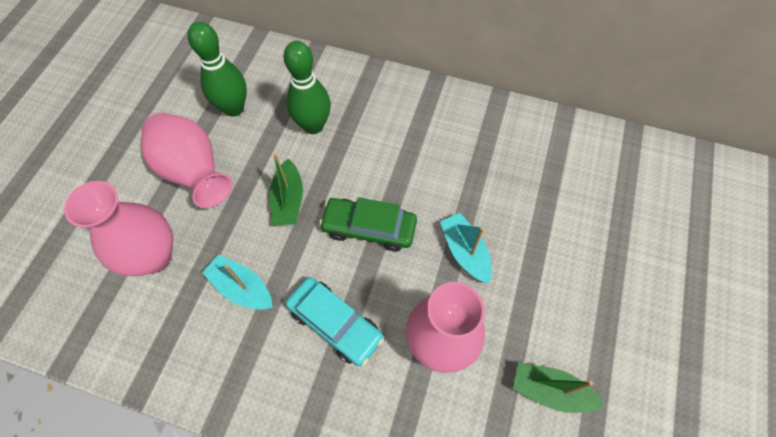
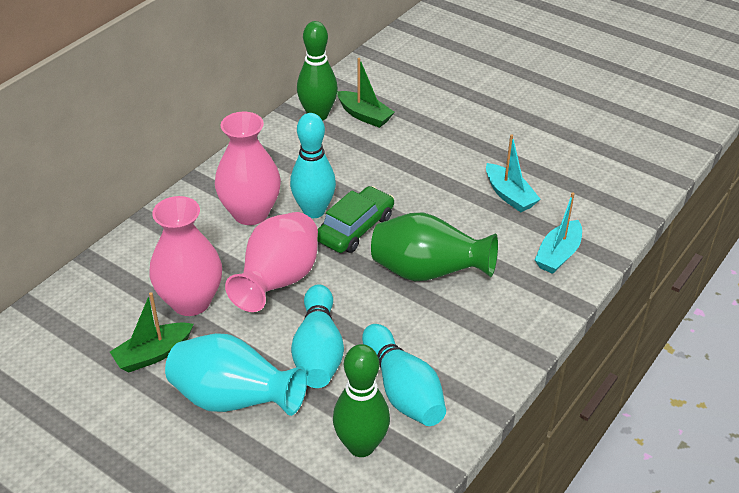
green vase: 0 -> 1
turquoise bowling pin: 0 -> 3
turquoise car: 1 -> 0
turquoise vase: 0 -> 1

